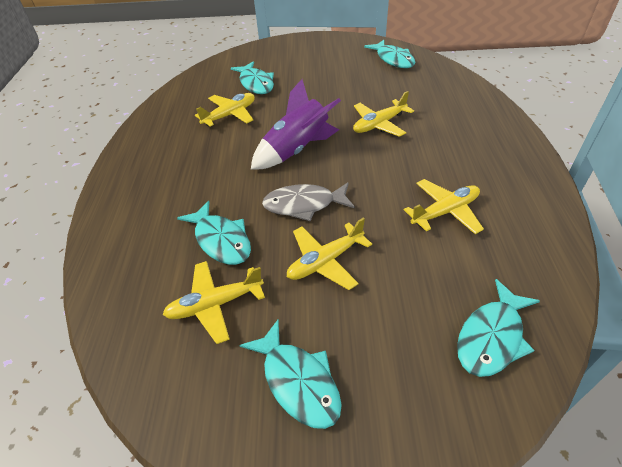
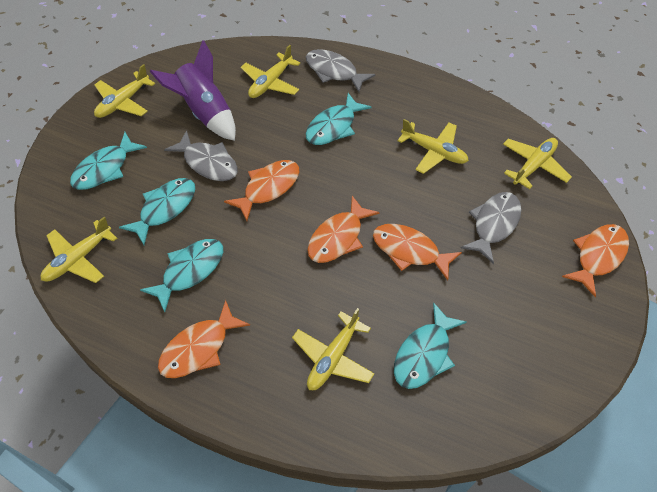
grey fish: 1 -> 3
orange fish: 0 -> 5
yellow plane: 5 -> 6

